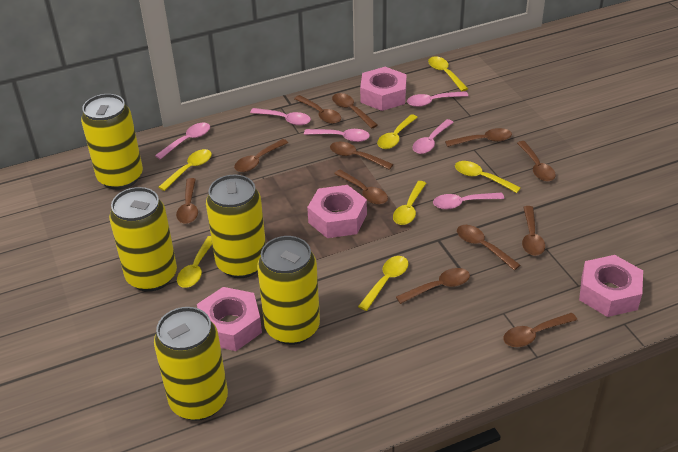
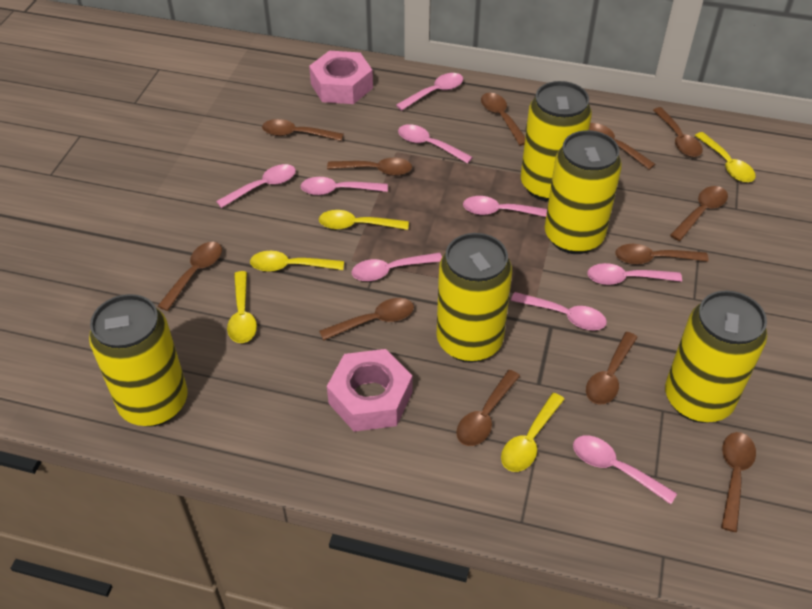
pink nut: 4 -> 2
pink spoon: 6 -> 9
yellow spoon: 7 -> 5

